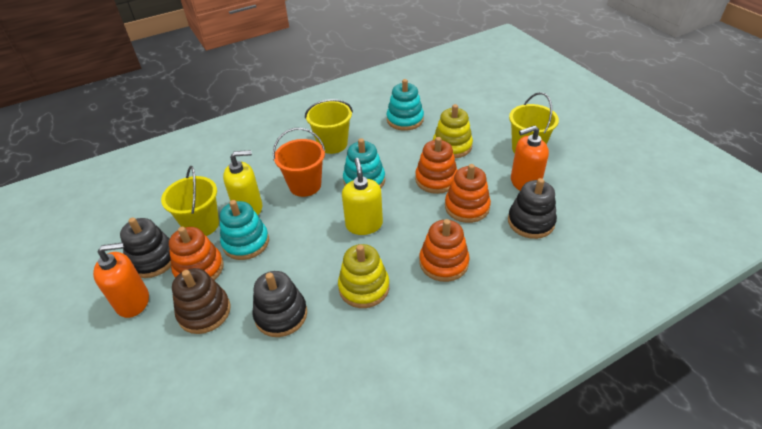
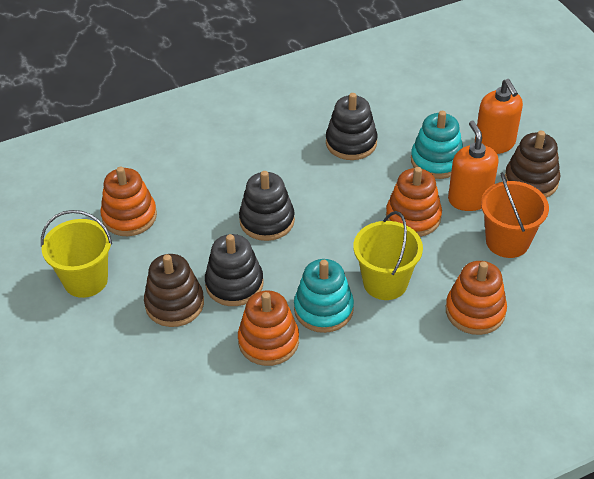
brown stacking toy: 1 -> 2
turquoise stacking toy: 3 -> 2
yellow bucket: 3 -> 2
yellow soap dispenser: 2 -> 0
yellow stacking toy: 2 -> 0

